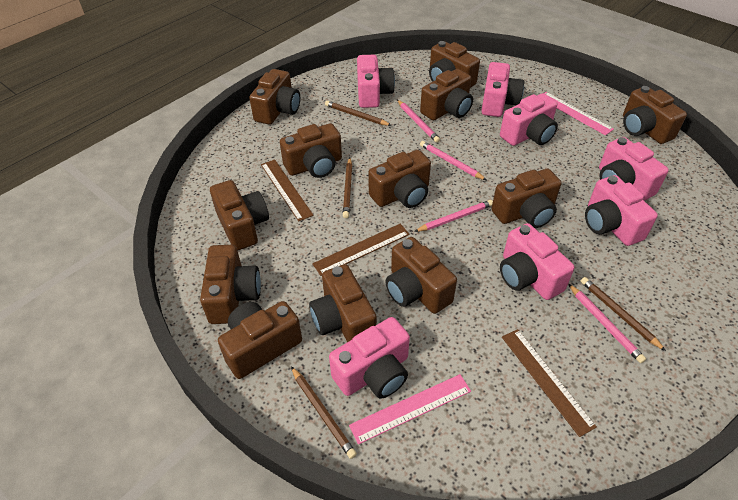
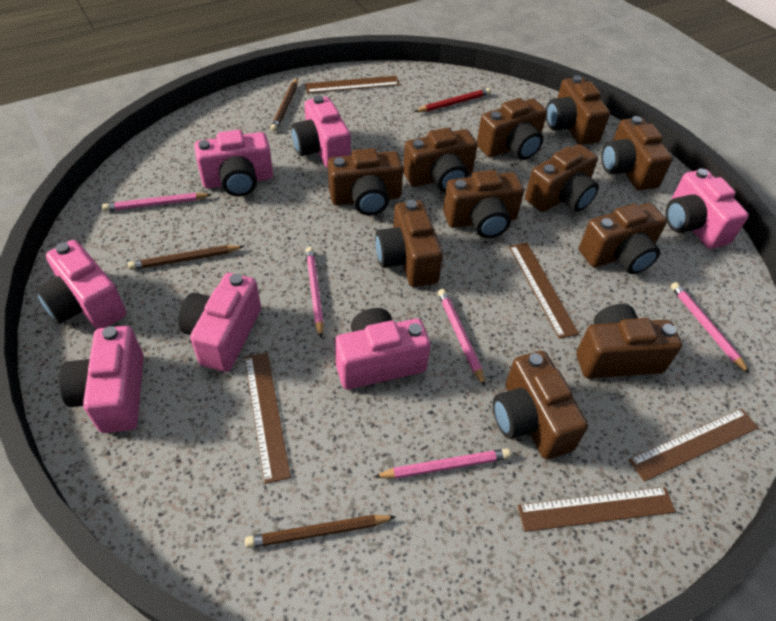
brown camera: 12 -> 11
brown pencil: 4 -> 3
brown ruler: 3 -> 5
pink pencil: 4 -> 5
pink ruler: 2 -> 0
red pencil: 0 -> 1

